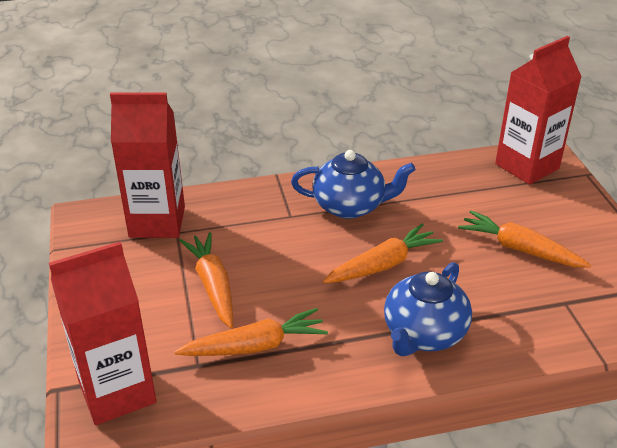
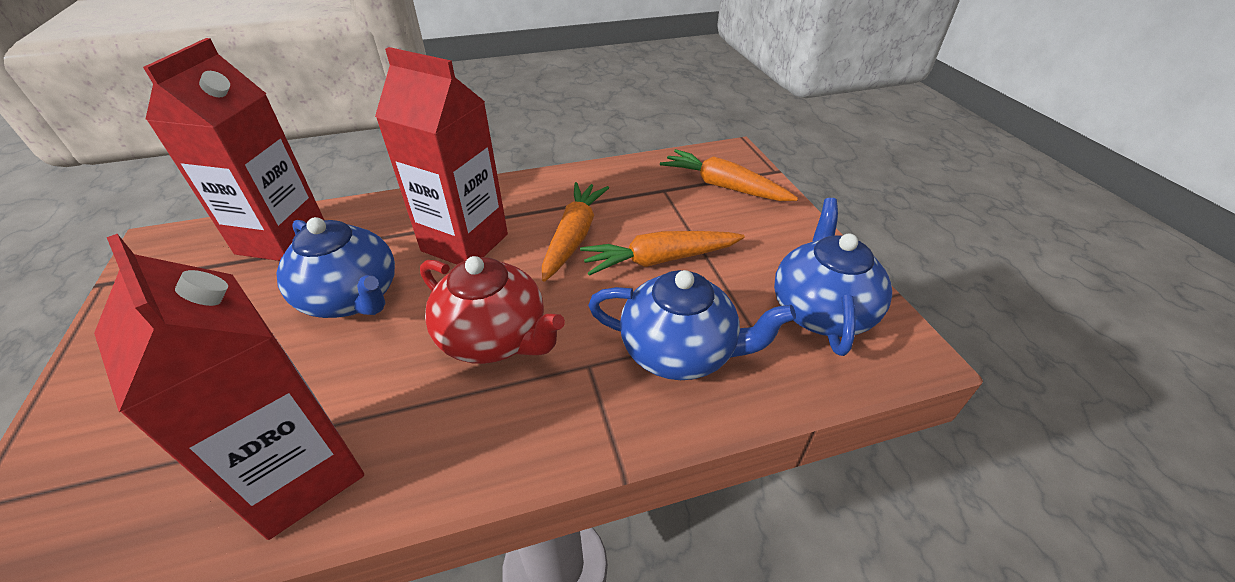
blue teapot: 2 -> 3
orange carrot: 4 -> 3
red teapot: 0 -> 1

